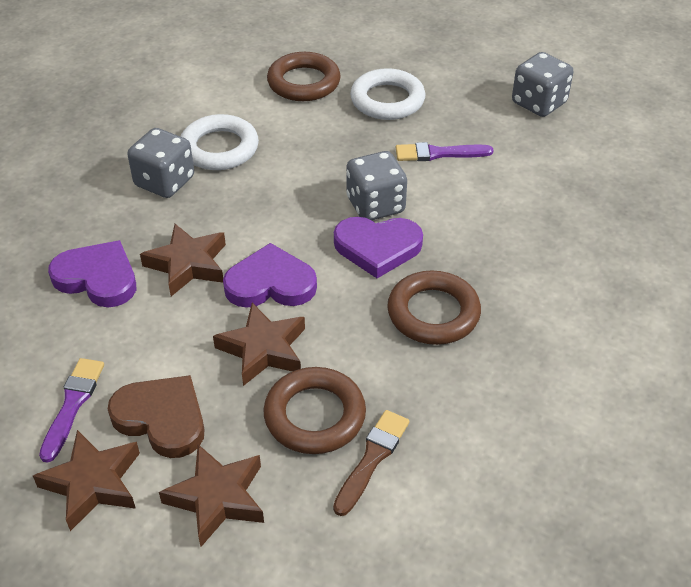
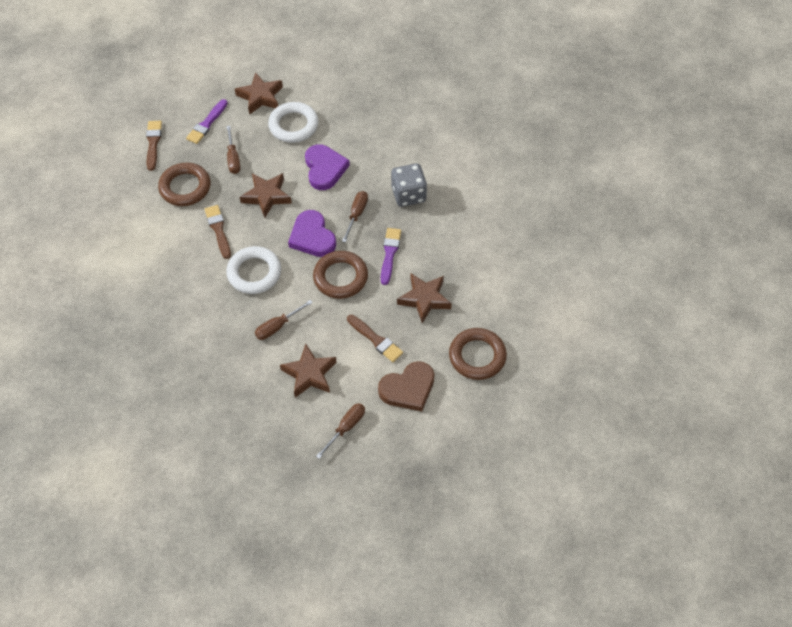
brown brush: 1 -> 3
brown screwdriver: 0 -> 4
grey dice: 3 -> 1
purple heart: 3 -> 2

